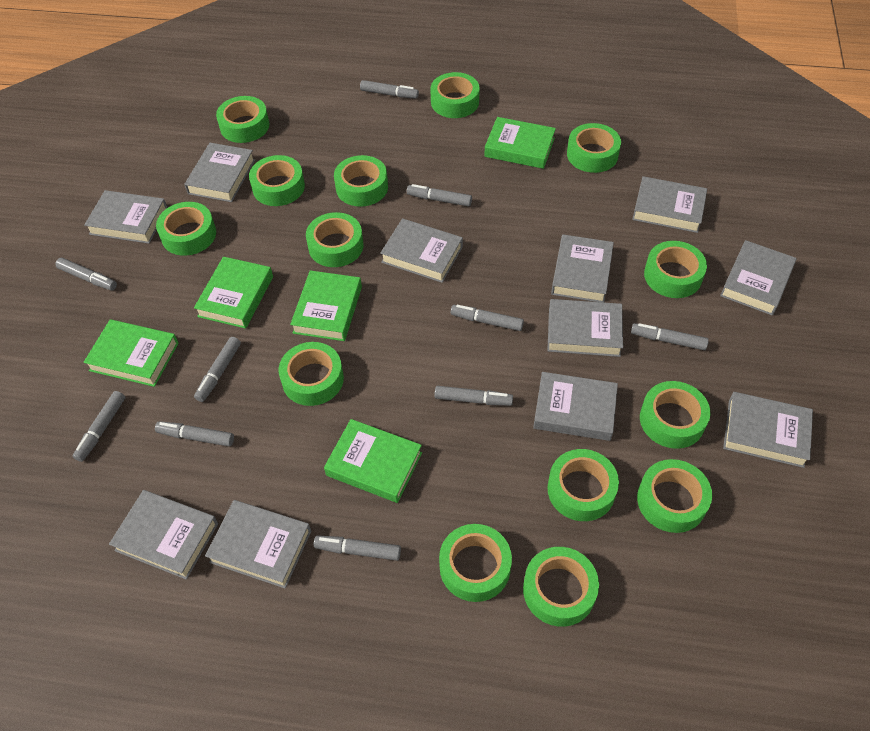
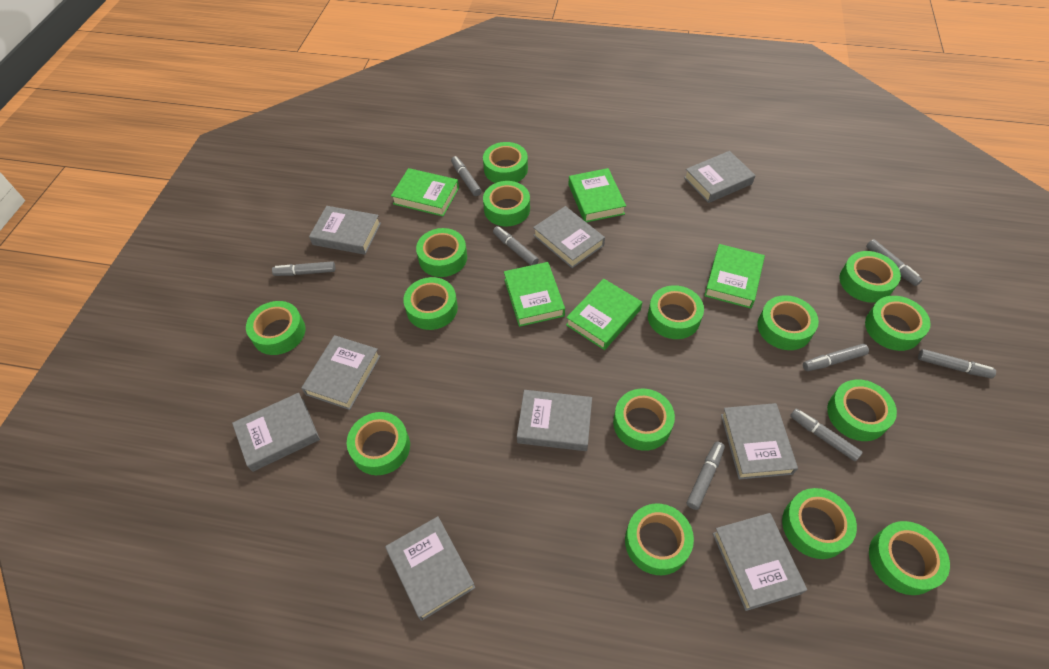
green tape: 14 -> 15
grey book: 11 -> 9
grey marker: 10 -> 8

